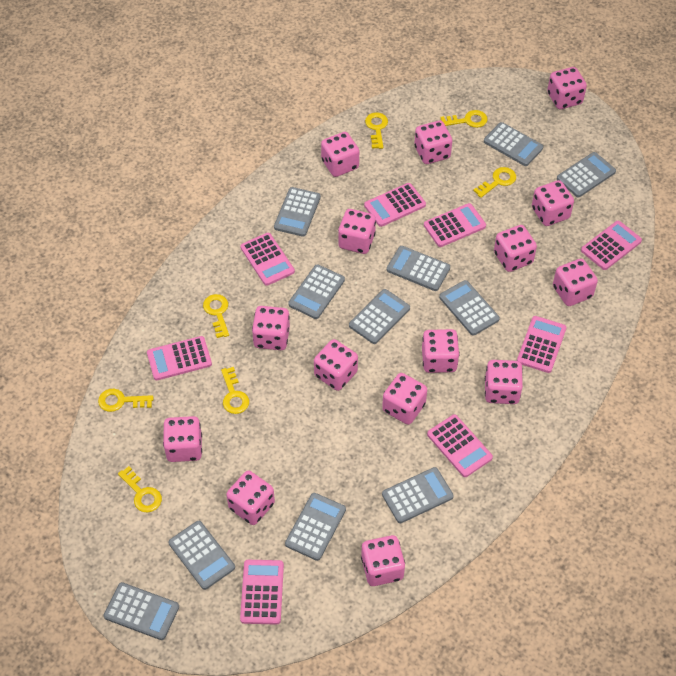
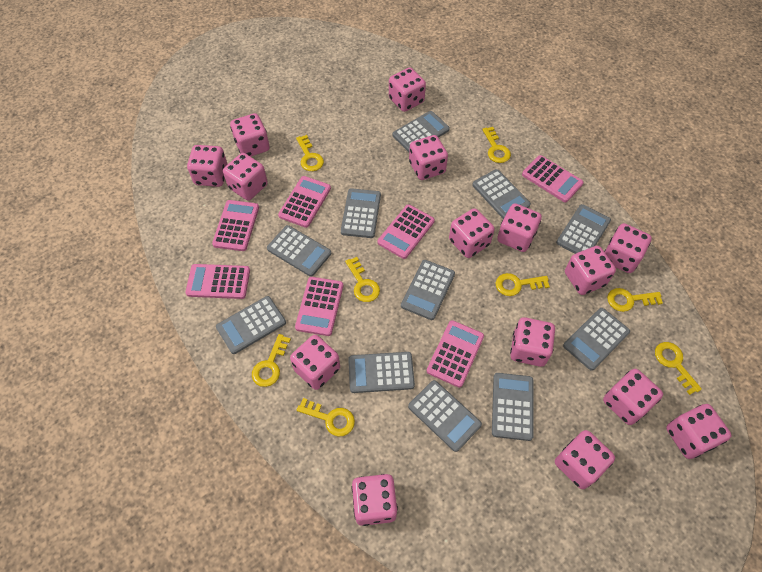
pink calculator: 8 -> 7
yellow key: 7 -> 8

